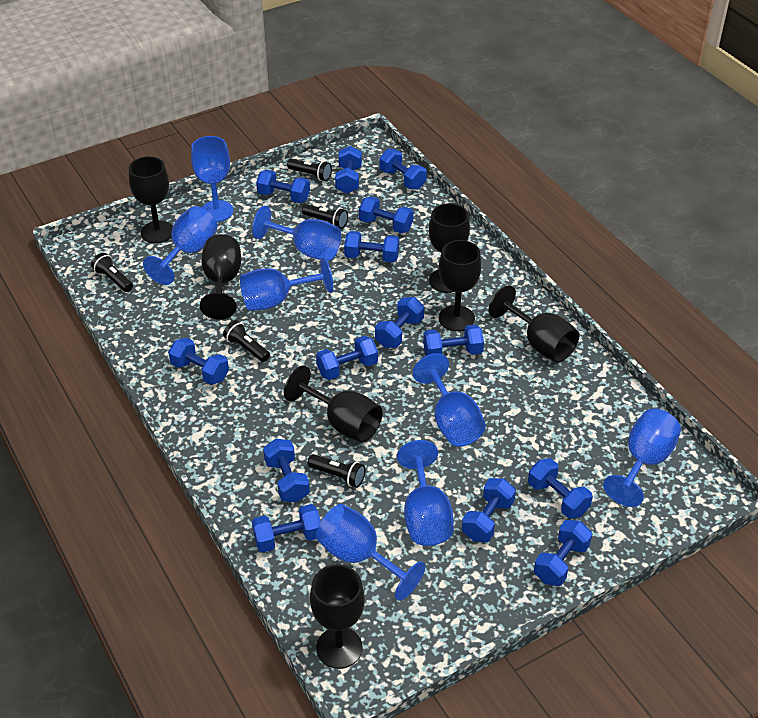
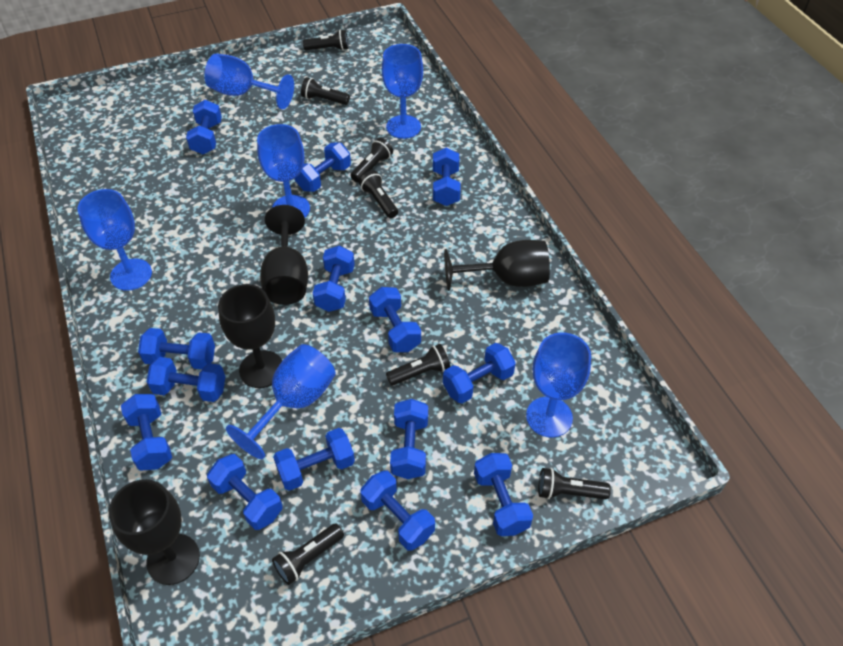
black flashlight: 5 -> 7
black goblet: 7 -> 4
blue goblet: 8 -> 6

